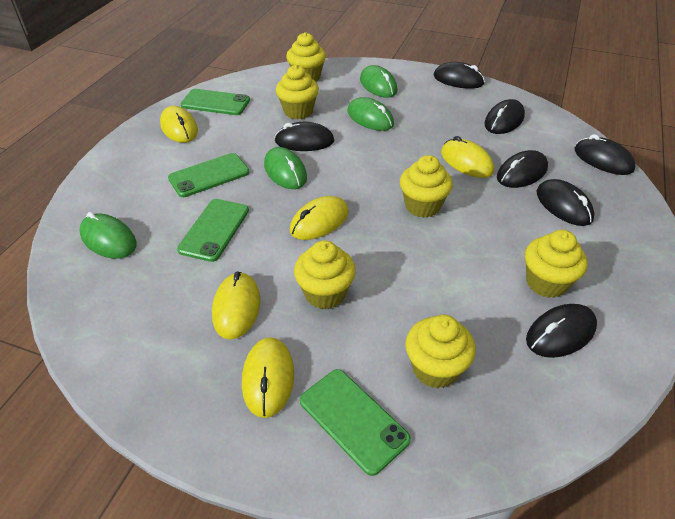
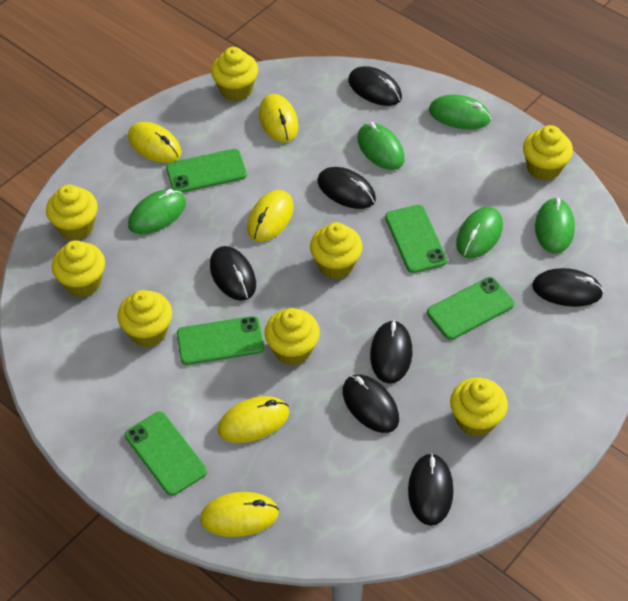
green mouse: 4 -> 5
green phone: 4 -> 5
yellow cupcake: 6 -> 8

